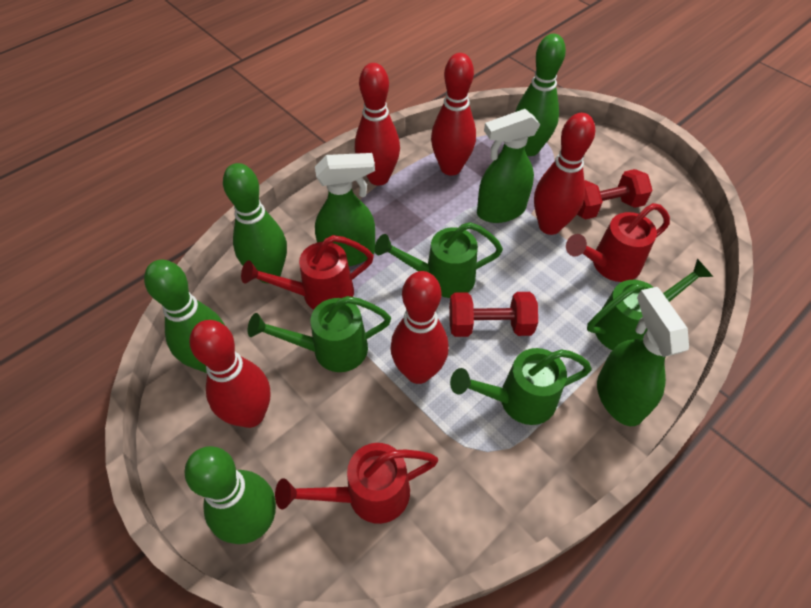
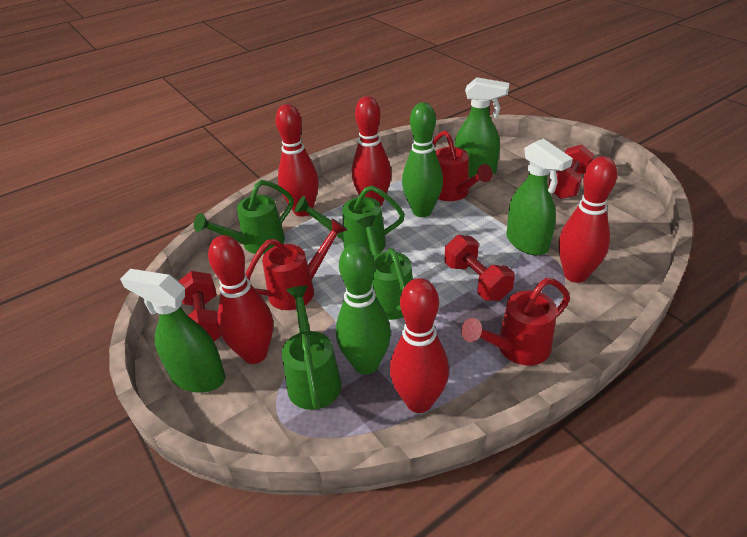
green bowling pin: 4 -> 2
red dumbbell: 2 -> 3

